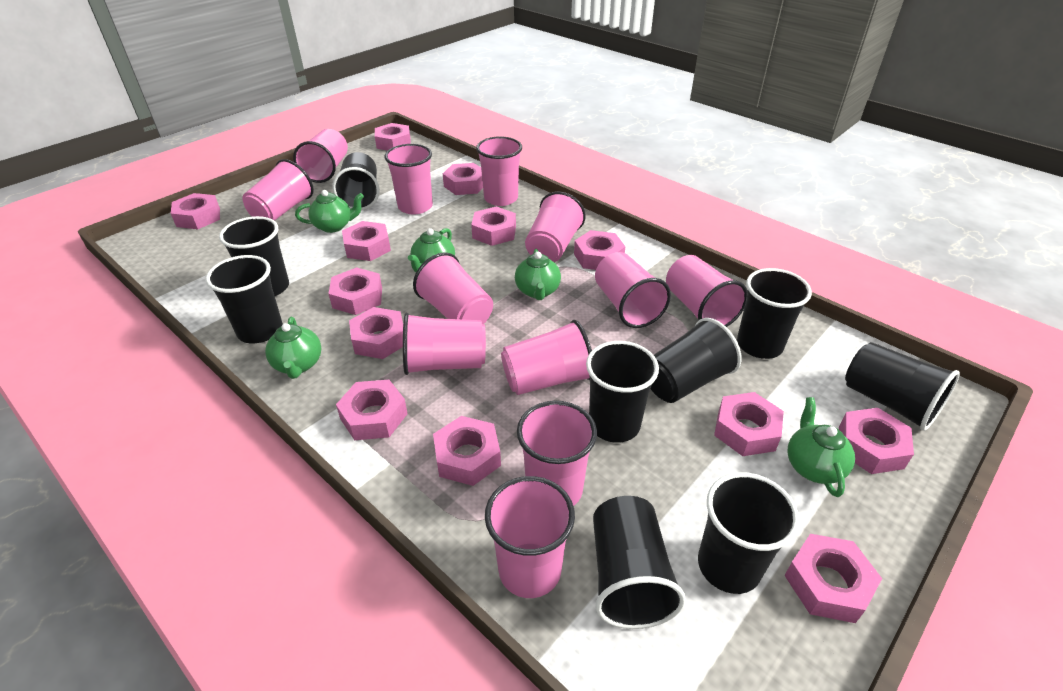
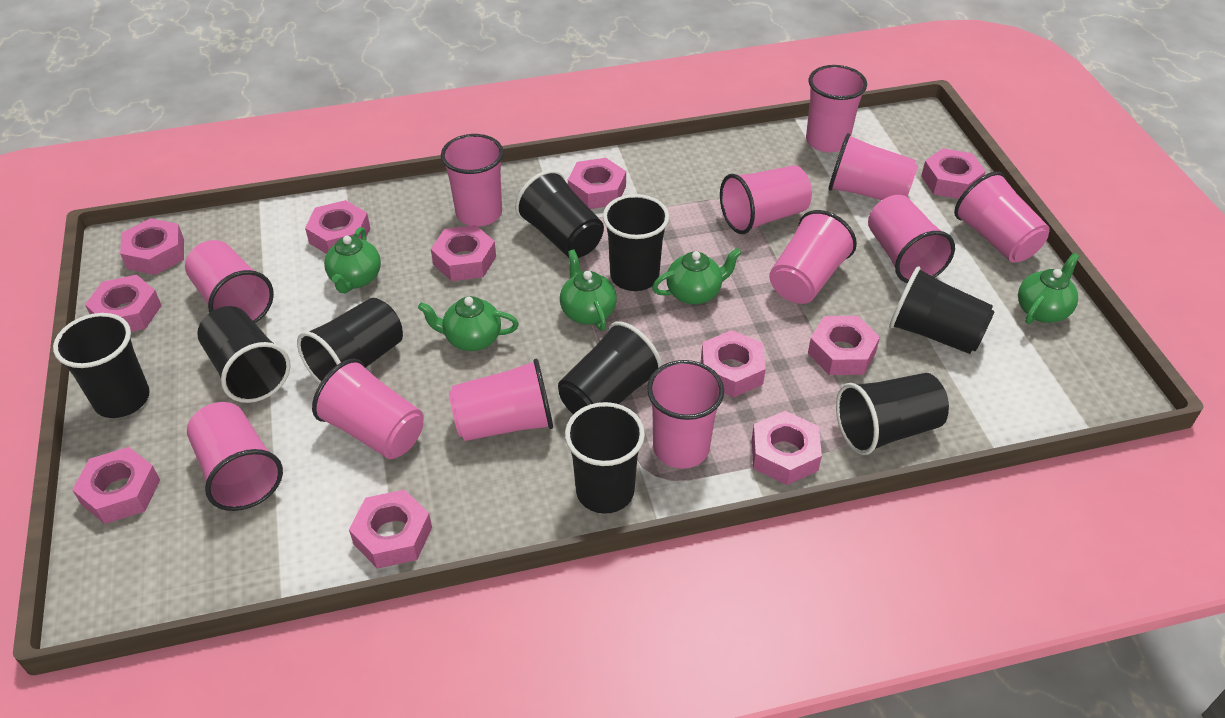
pink nut: 13 -> 11

